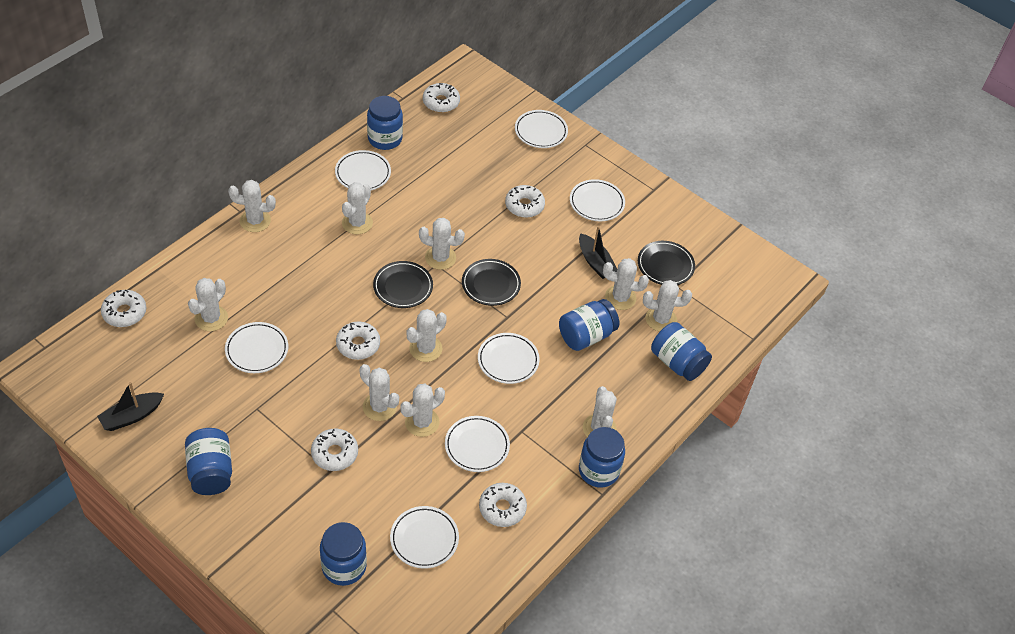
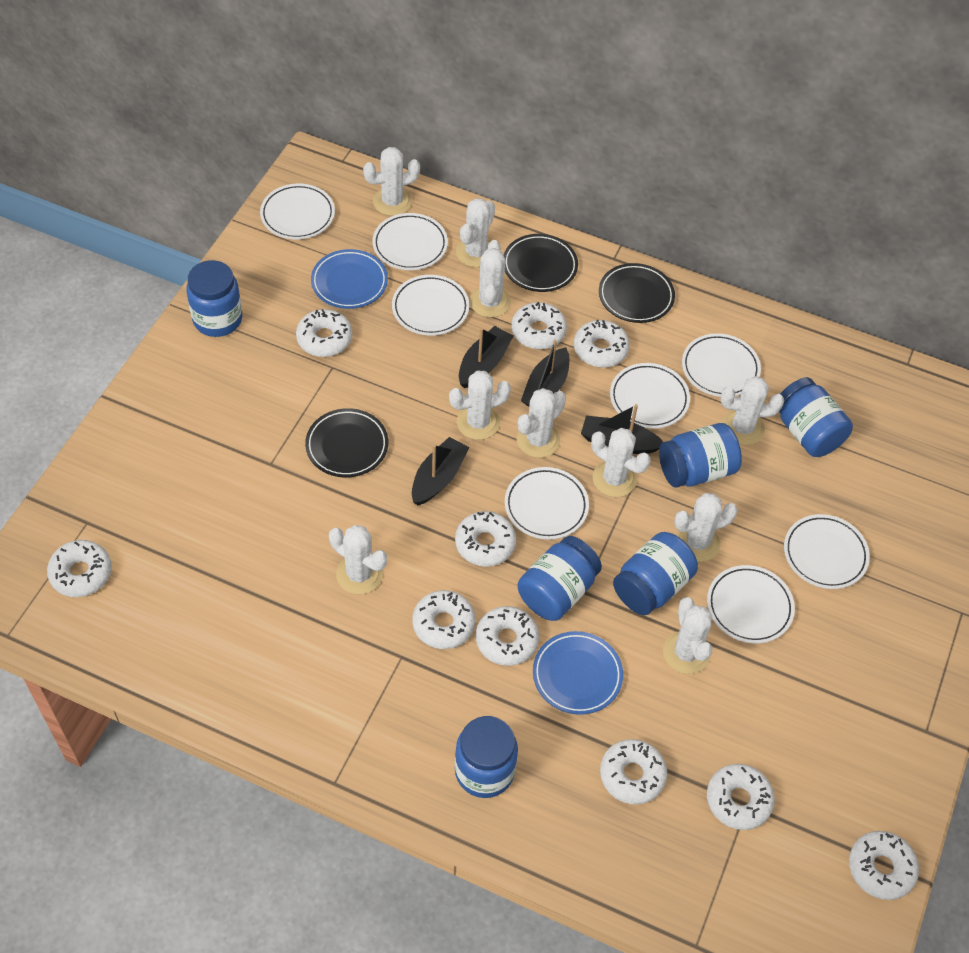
black boat: 2 -> 4
blue plate: 0 -> 2
white donut: 6 -> 10
white plate: 7 -> 8

